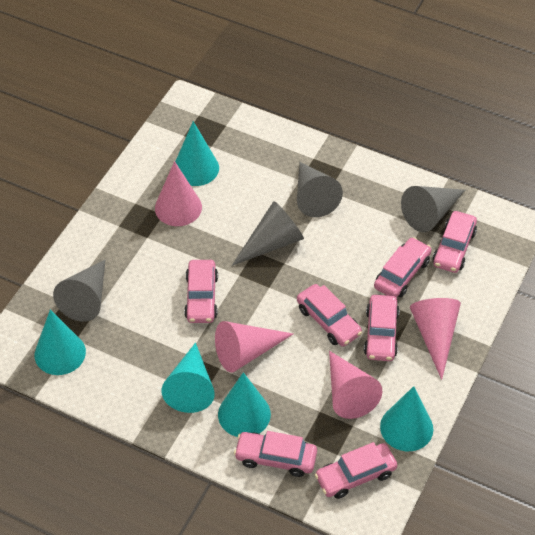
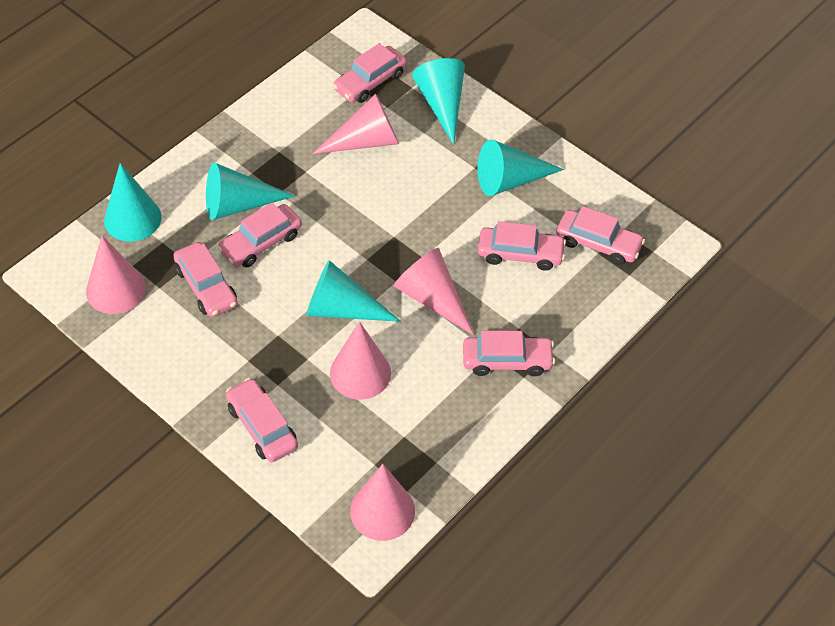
grey cone: 4 -> 0
pink cone: 4 -> 5

